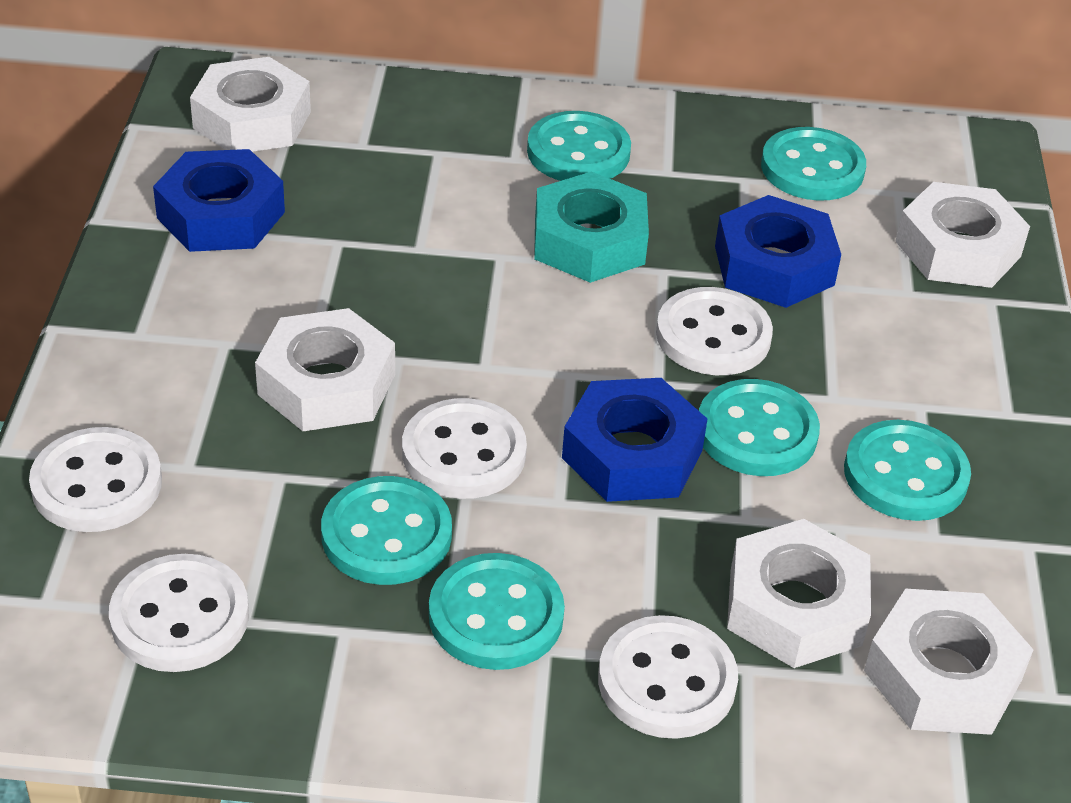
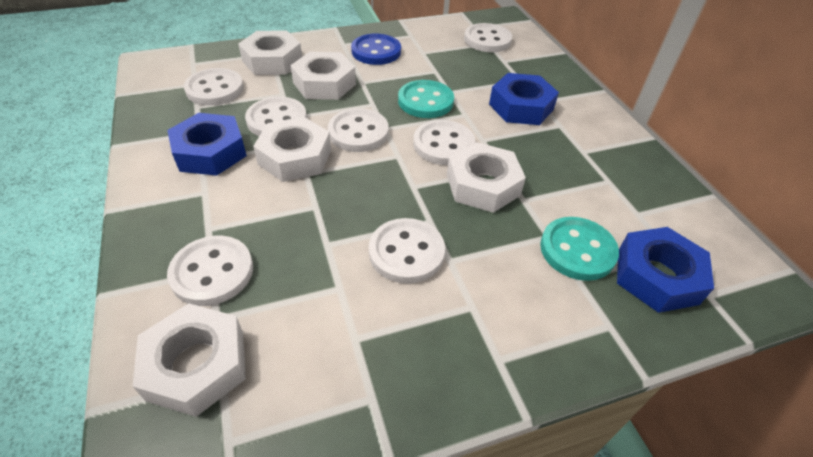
blue button: 0 -> 1
turquoise button: 6 -> 2
turquoise nut: 1 -> 0
white button: 5 -> 7

